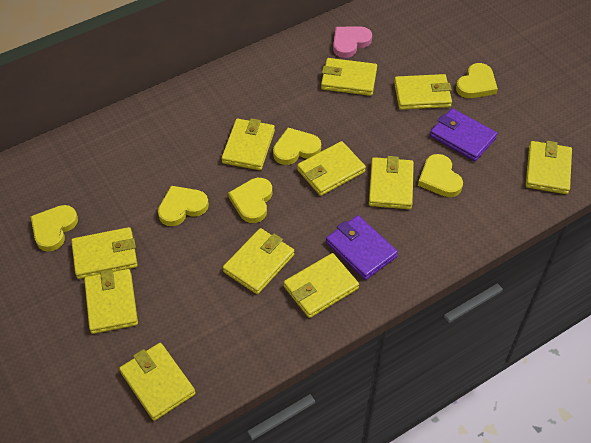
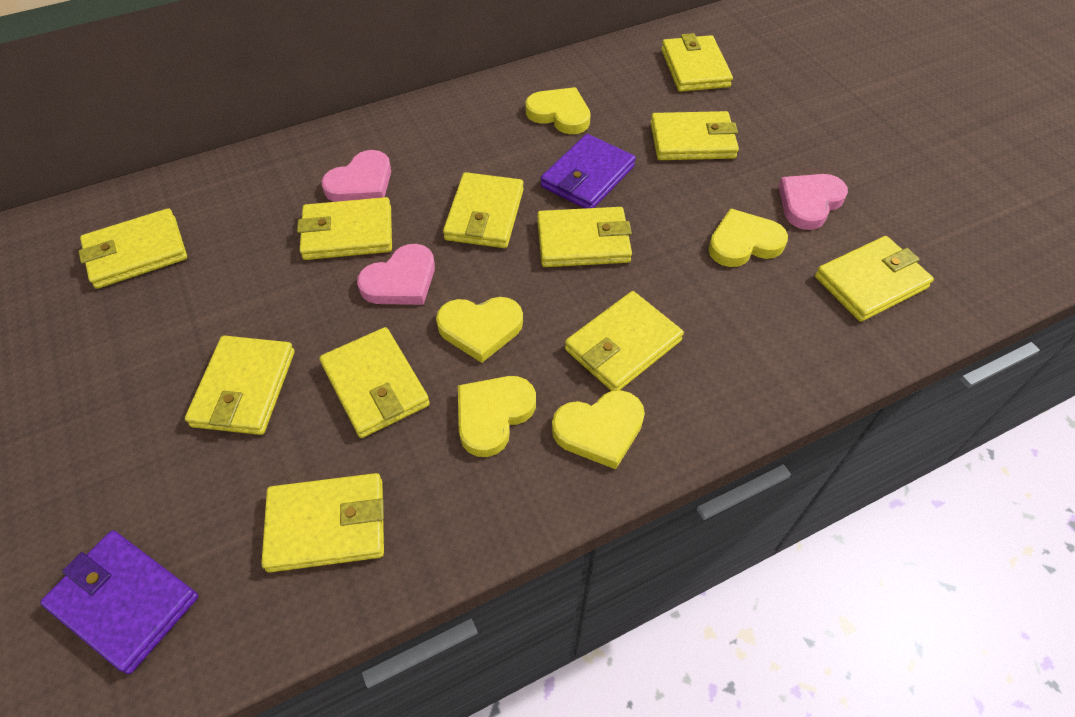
pink heart: 1 -> 3
yellow heart: 6 -> 5

